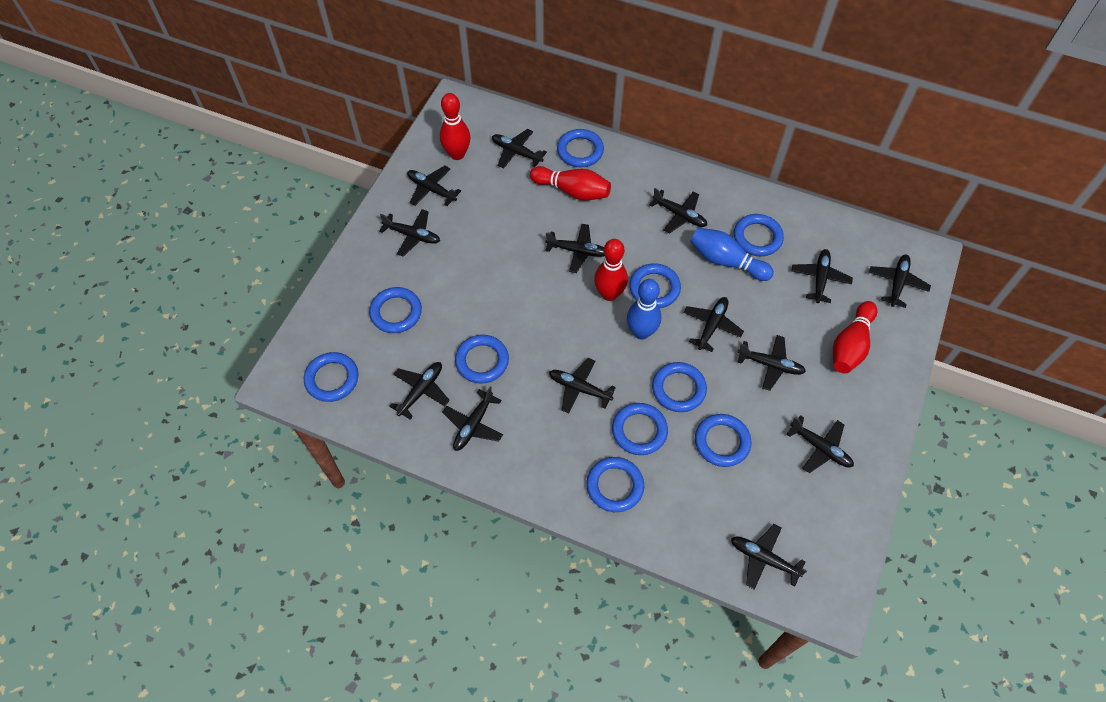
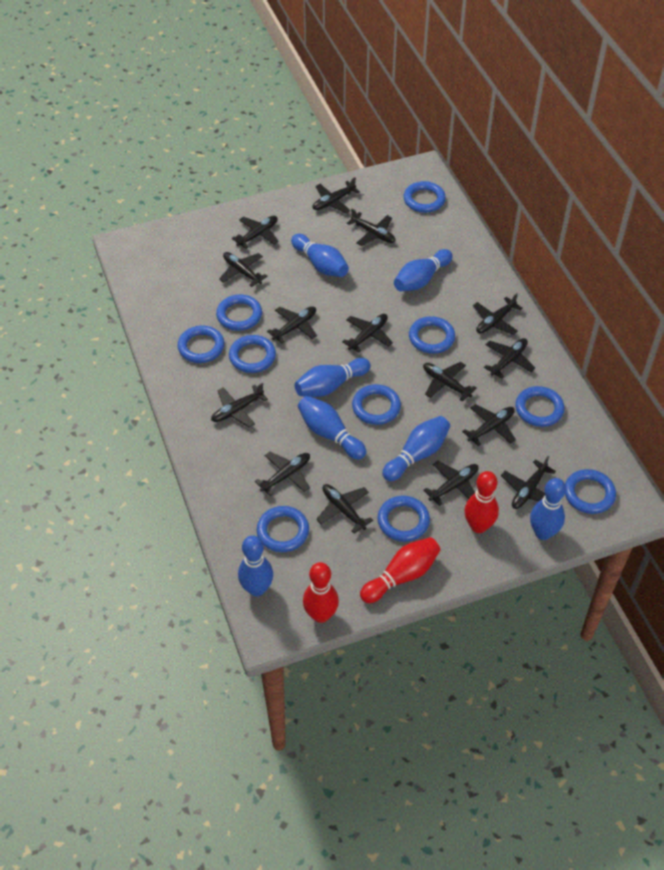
black plane: 14 -> 15
blue bowling pin: 2 -> 7
red bowling pin: 4 -> 3

